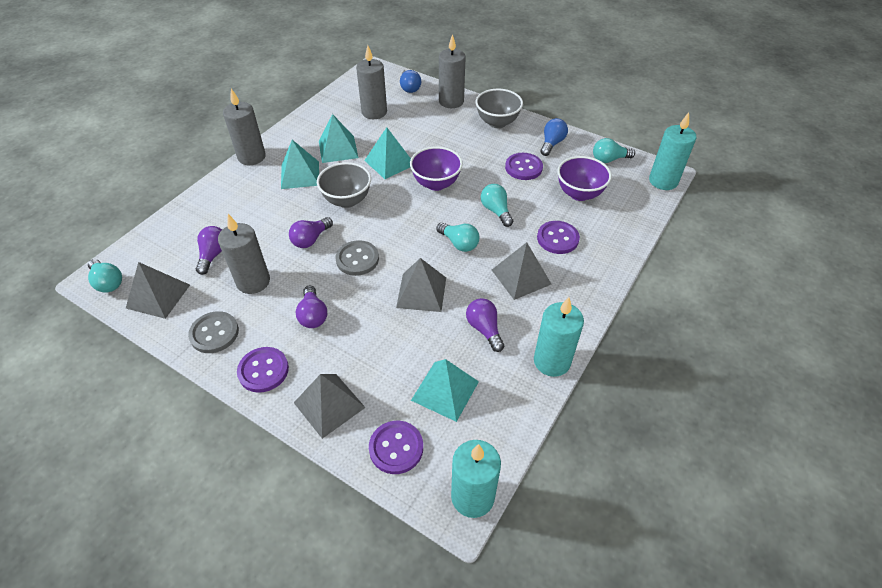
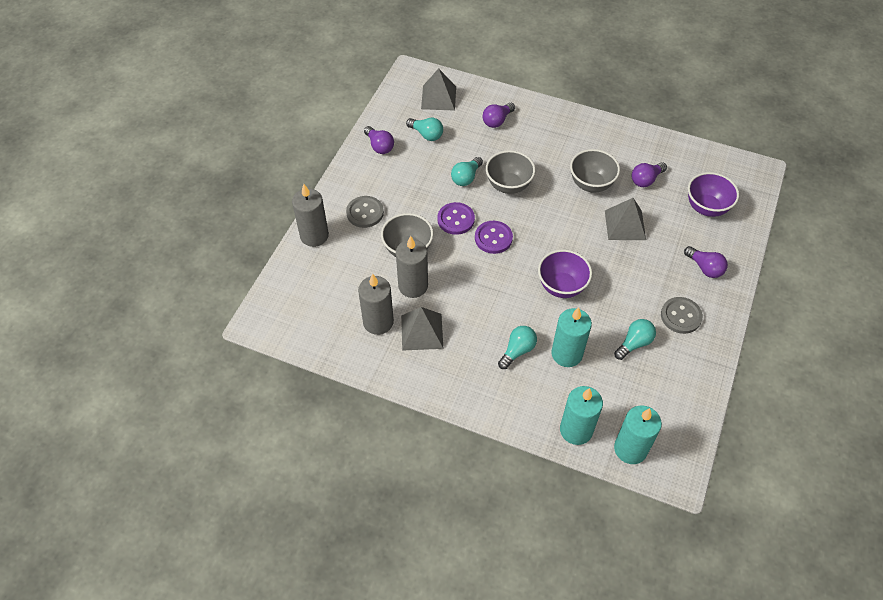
blue light bulb: 2 -> 0
grey bowl: 2 -> 3
grey candle: 4 -> 3
grey pyramid: 4 -> 3
purple button: 4 -> 2
turquoise pyramid: 4 -> 0

